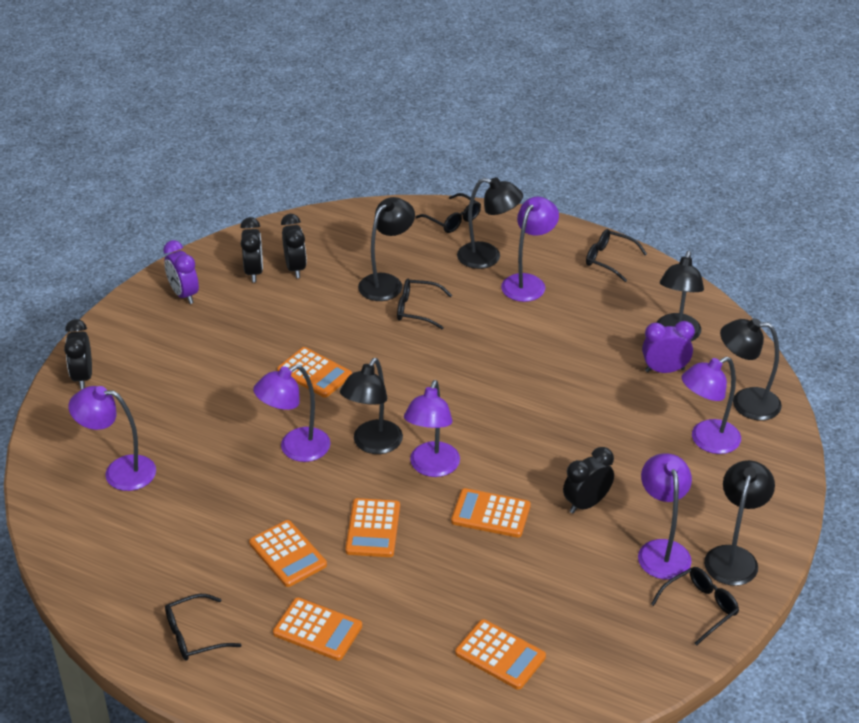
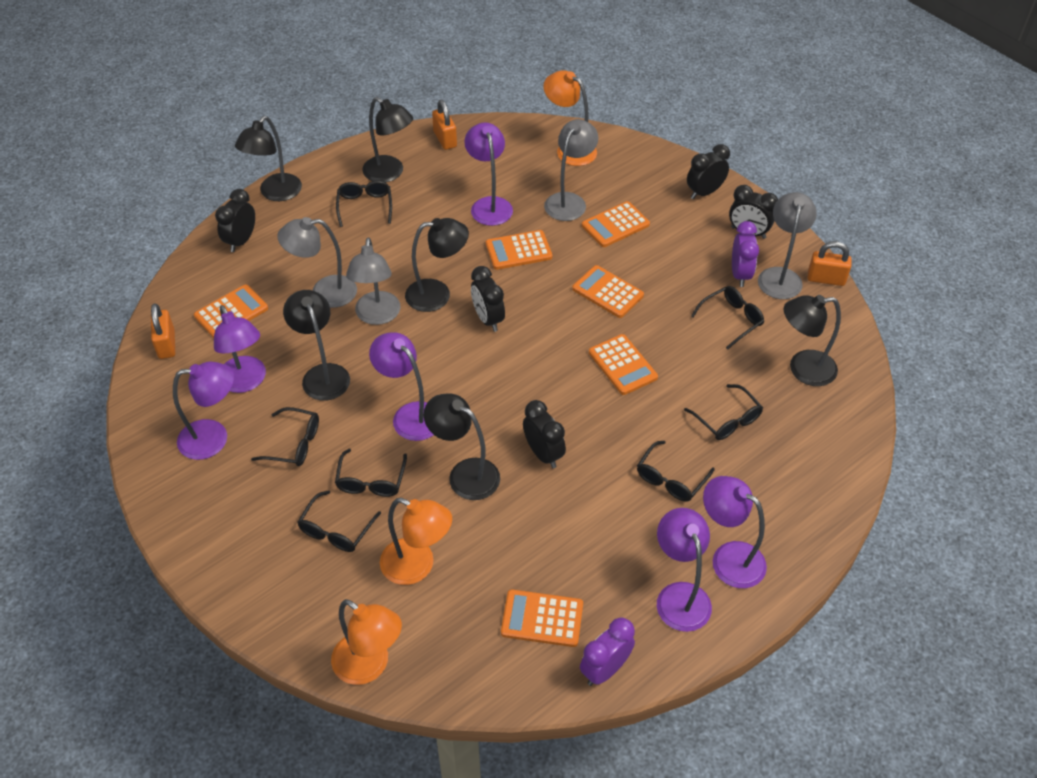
black clock: 4 -> 5
black glasses: 5 -> 7
grey lamp: 0 -> 4
orange lamp: 0 -> 3
orange padlock: 0 -> 3

